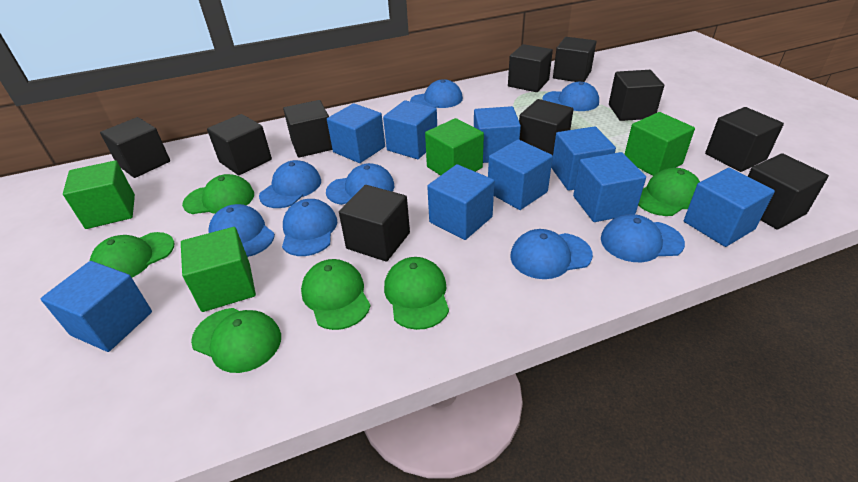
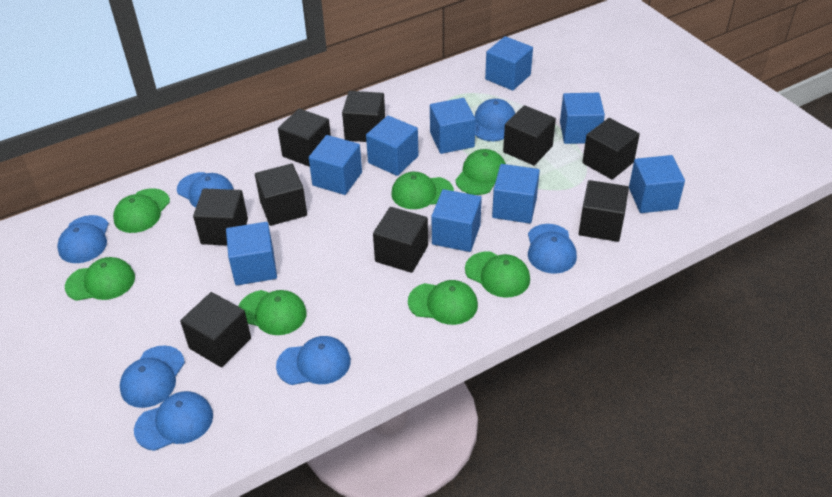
black cube: 10 -> 9
blue cap: 8 -> 7
green cap: 6 -> 7
green cube: 4 -> 0

